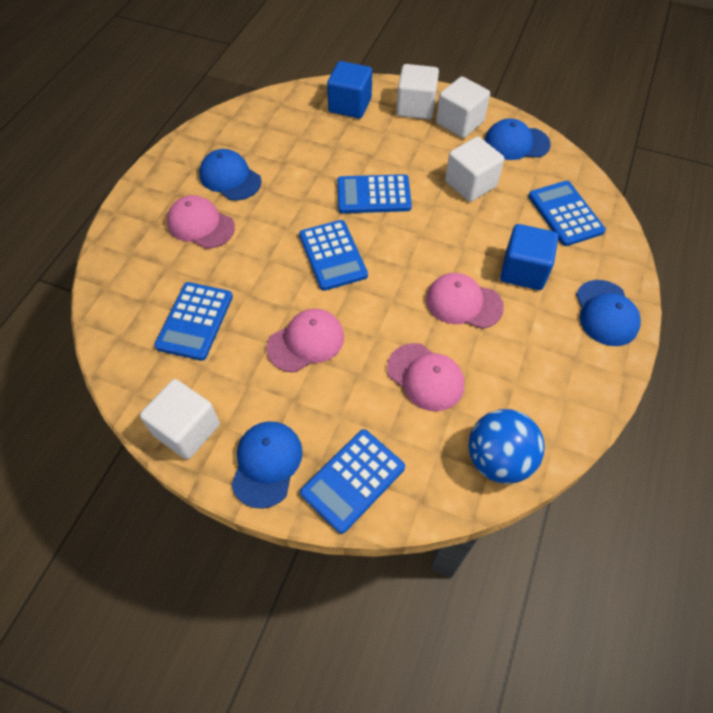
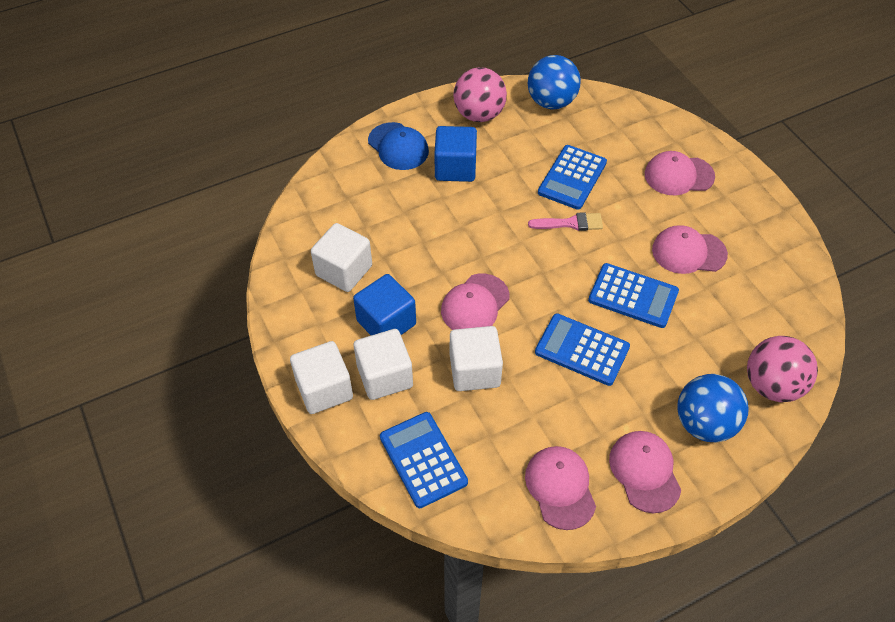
blue ball: 1 -> 2
blue calculator: 5 -> 4
blue cap: 4 -> 1
pink ball: 0 -> 2
pink brush: 0 -> 1
pink cap: 4 -> 5

